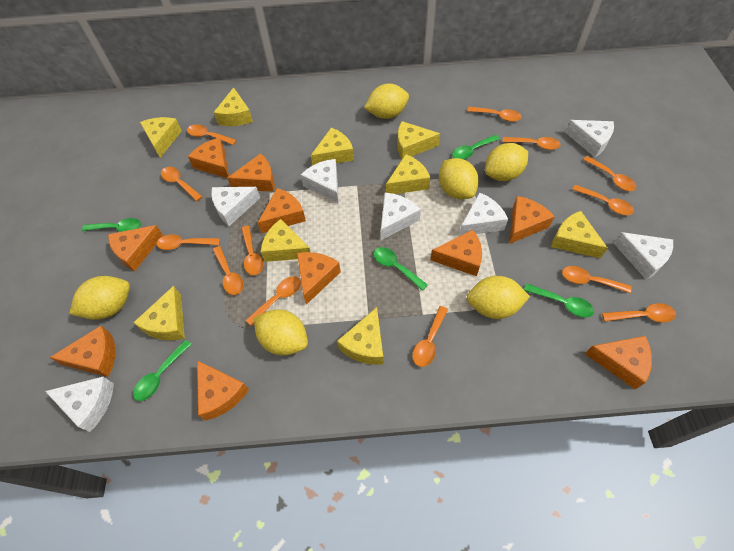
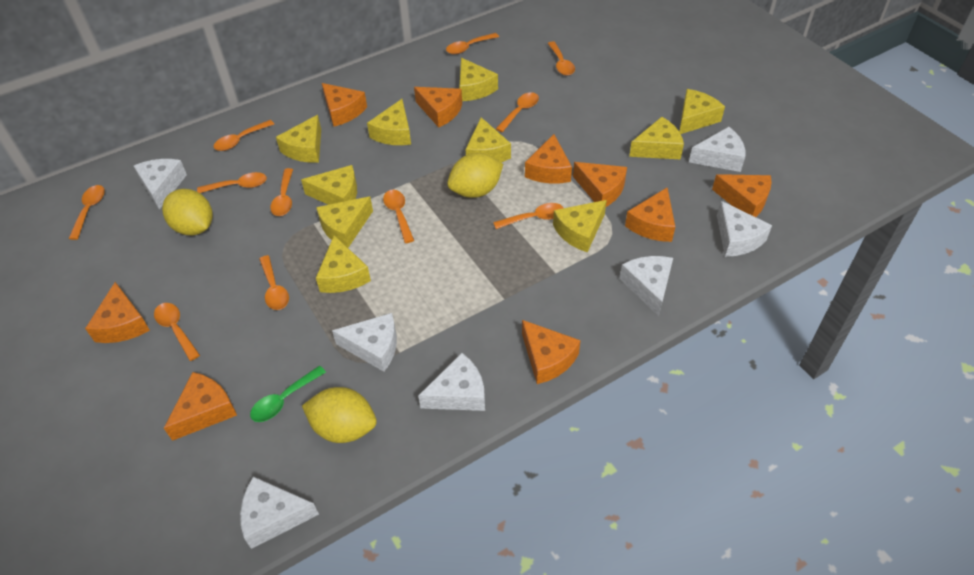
green spoon: 5 -> 1
orange cheese: 10 -> 9
orange spoon: 13 -> 11
yellow cheese: 9 -> 10
yellow lemon: 6 -> 3

